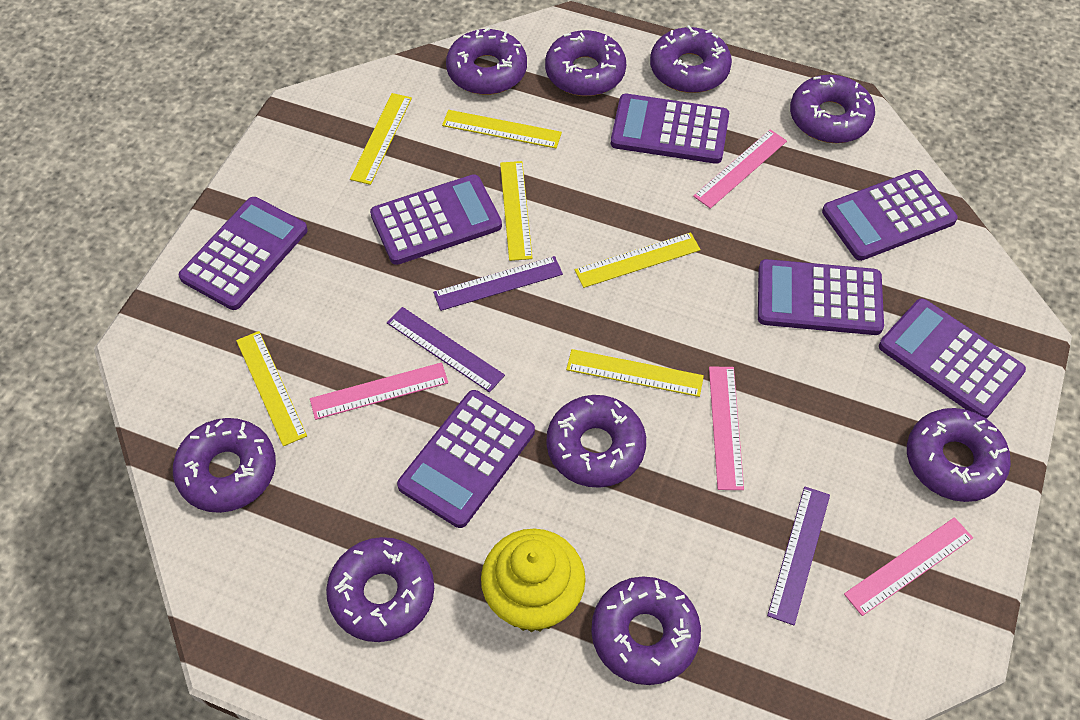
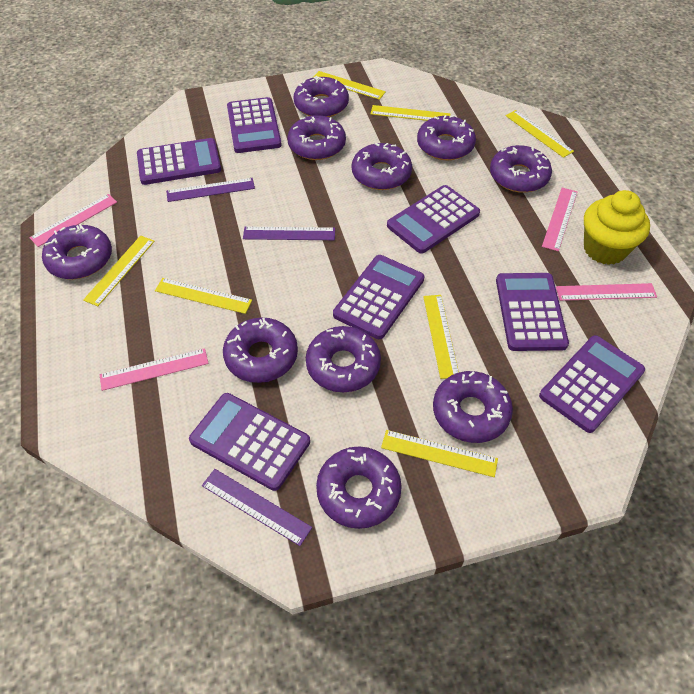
purple donut: 9 -> 10
yellow ruler: 6 -> 7

